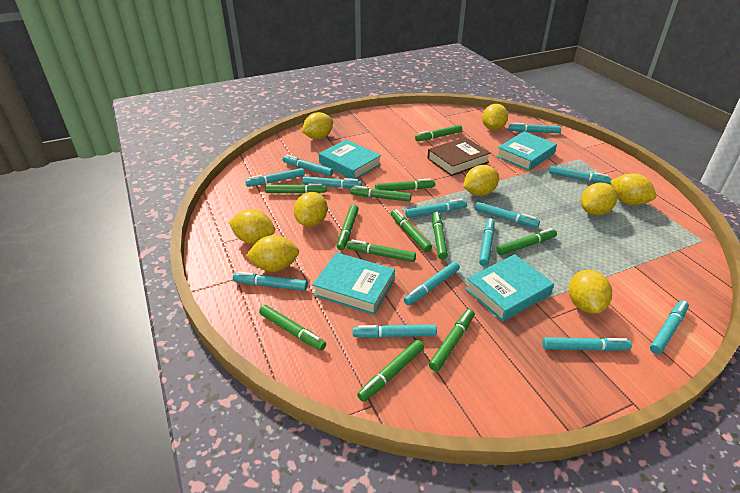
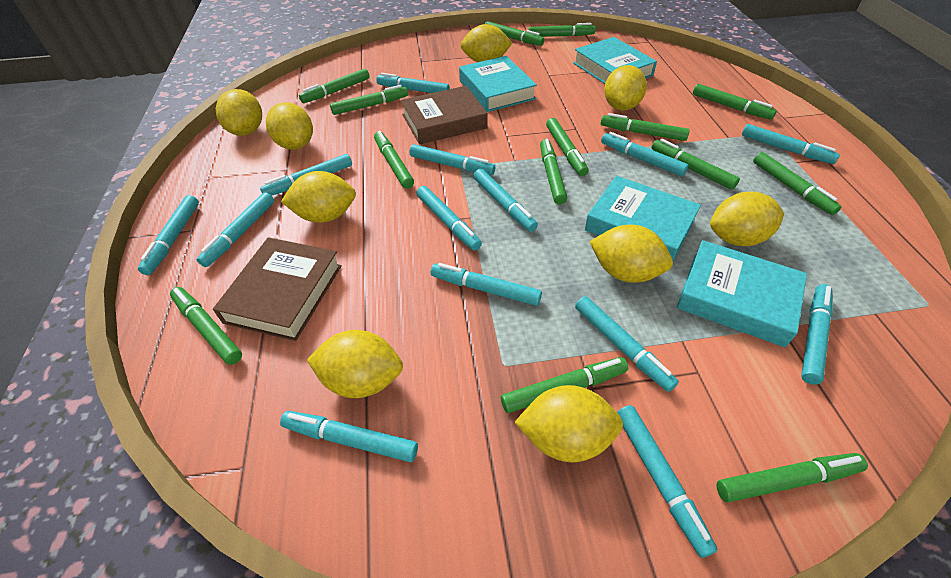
brown book: 1 -> 2
green marker: 12 -> 14
turquoise marker: 13 -> 14

